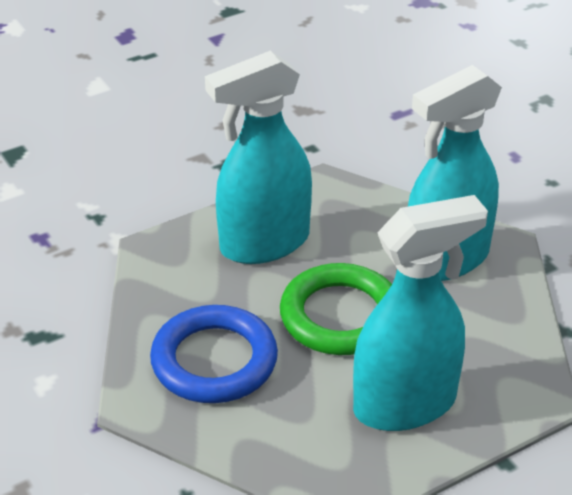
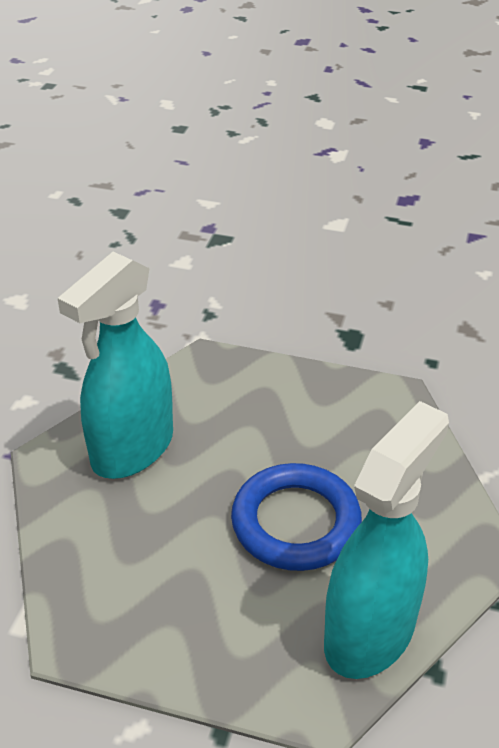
green ring: 1 -> 0
turquoise spray bottle: 3 -> 2

